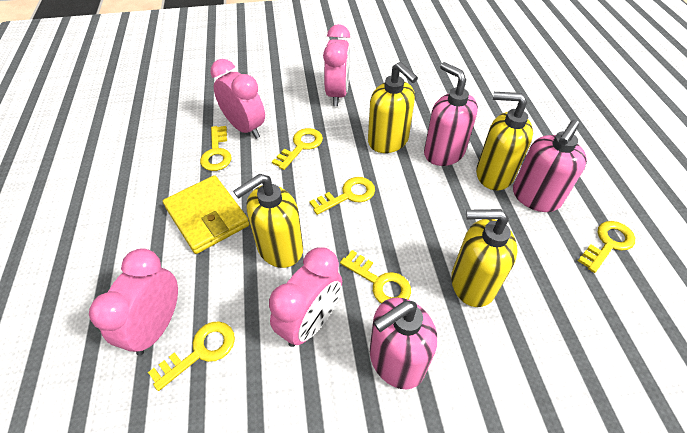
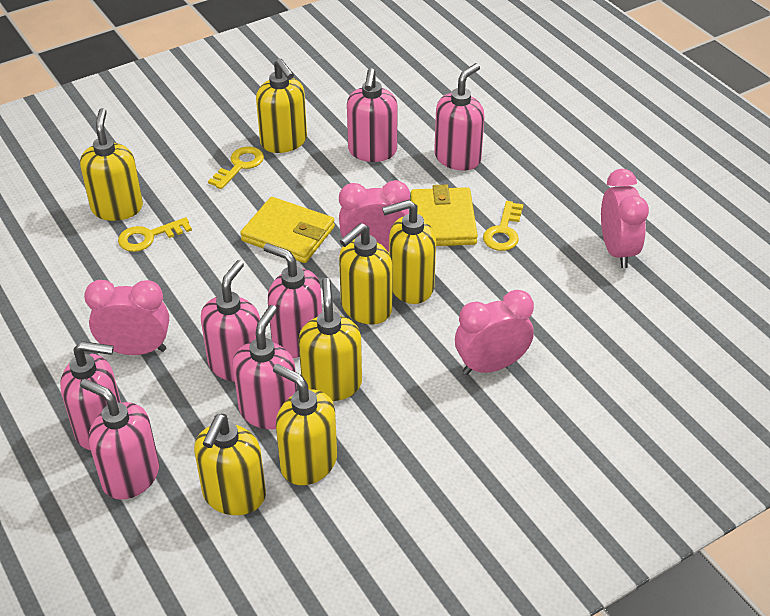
pink soap dispenser: 3 -> 7
yellow key: 6 -> 3
yellow soap dispenser: 4 -> 7
yellow wallet: 1 -> 2

